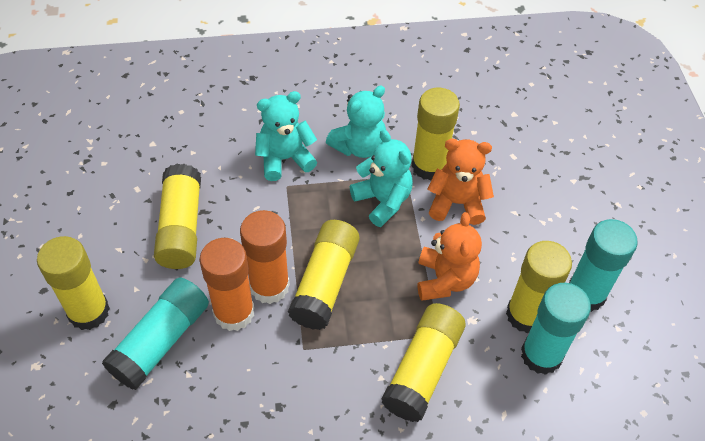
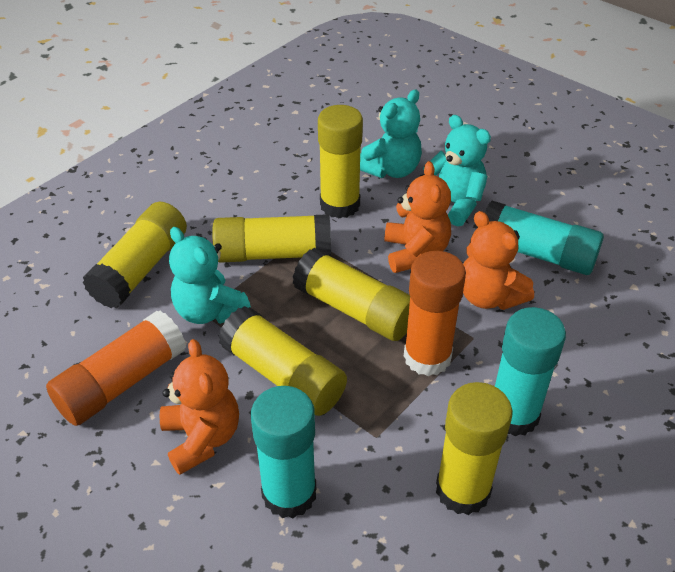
orange teddy bear: 2 -> 3

